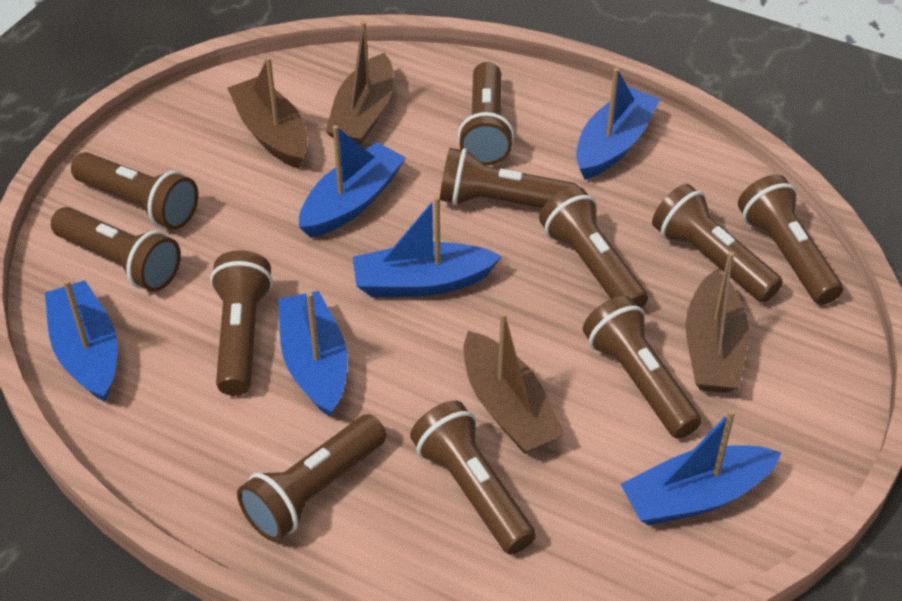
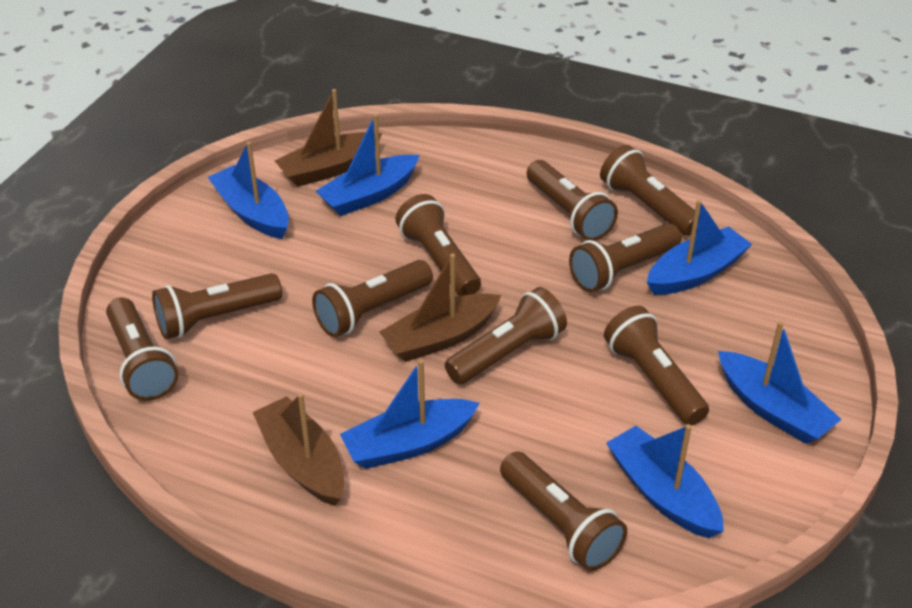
brown boat: 4 -> 3
brown flashlight: 11 -> 10

